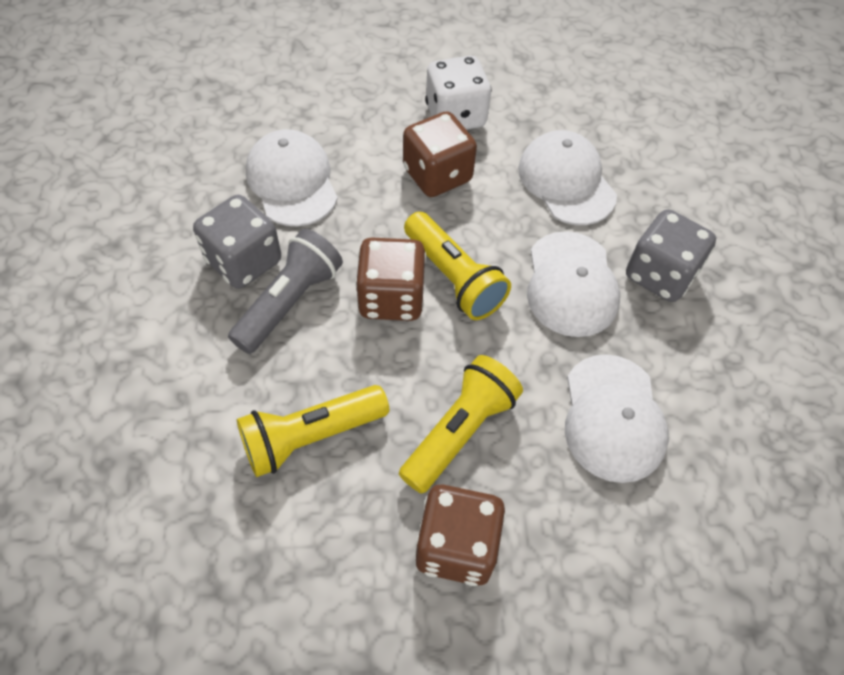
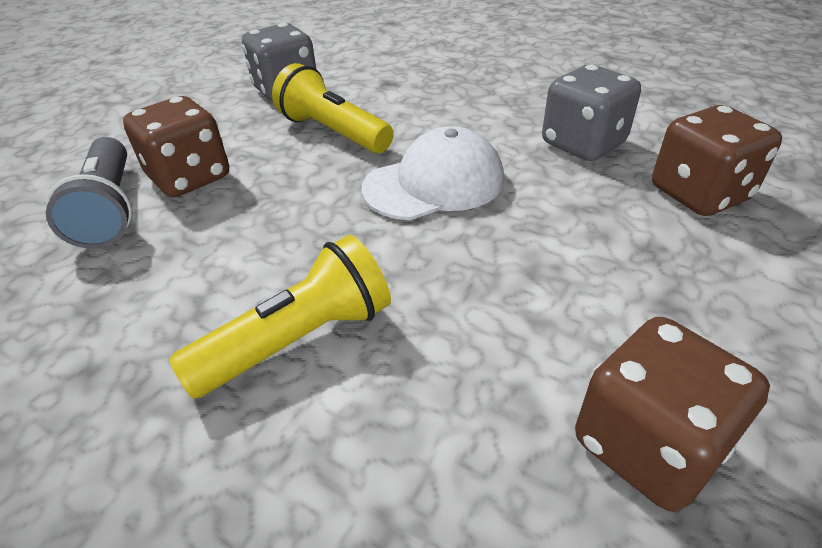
white cap: 4 -> 1
white dice: 1 -> 0
yellow flashlight: 3 -> 2

